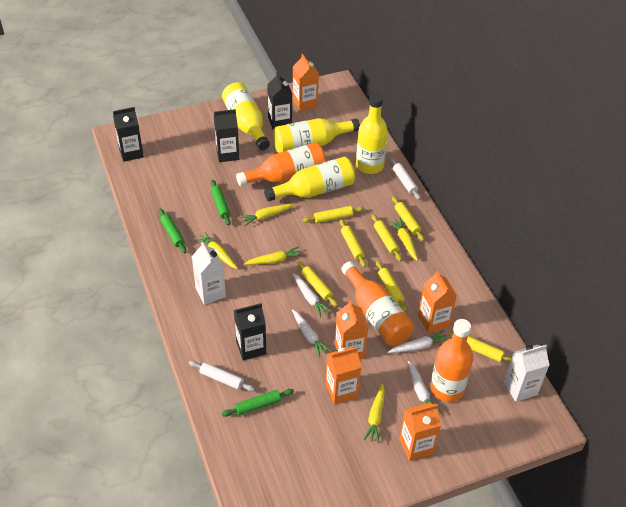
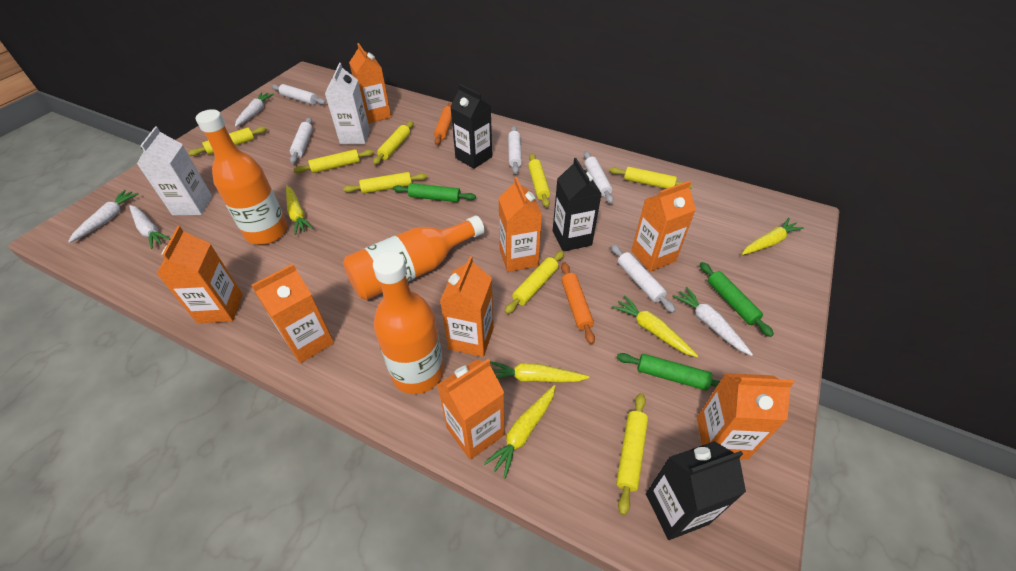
black carton: 4 -> 3
orange carton: 5 -> 8
orange rolling pin: 0 -> 2
white rolling pin: 2 -> 5
yellow bottle: 4 -> 0
yellow rolling pin: 7 -> 8

